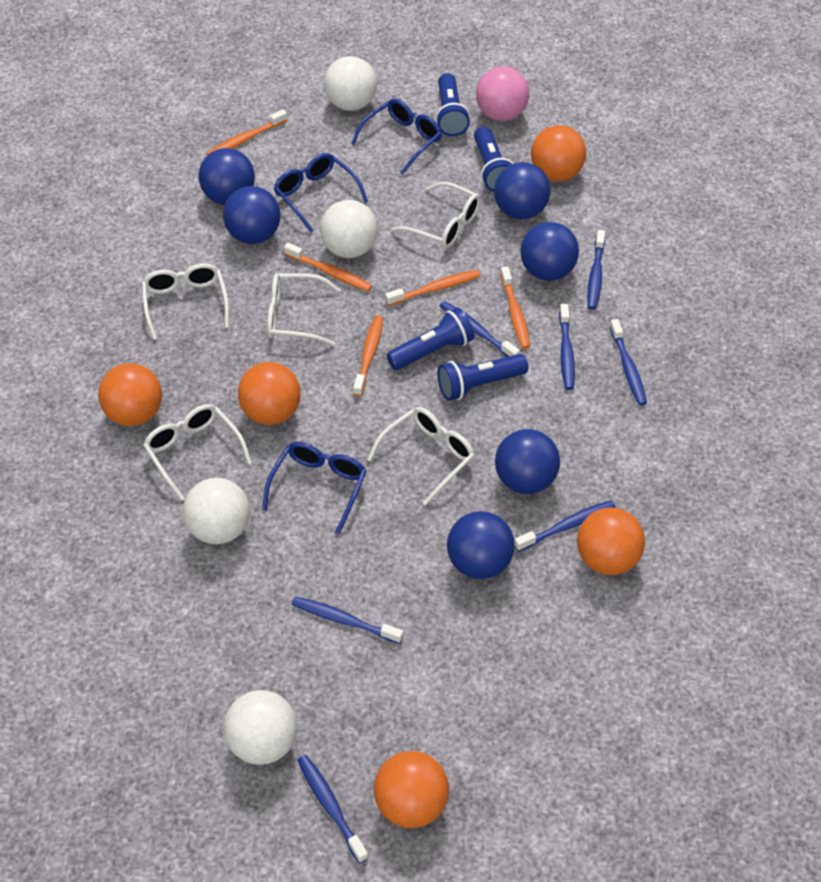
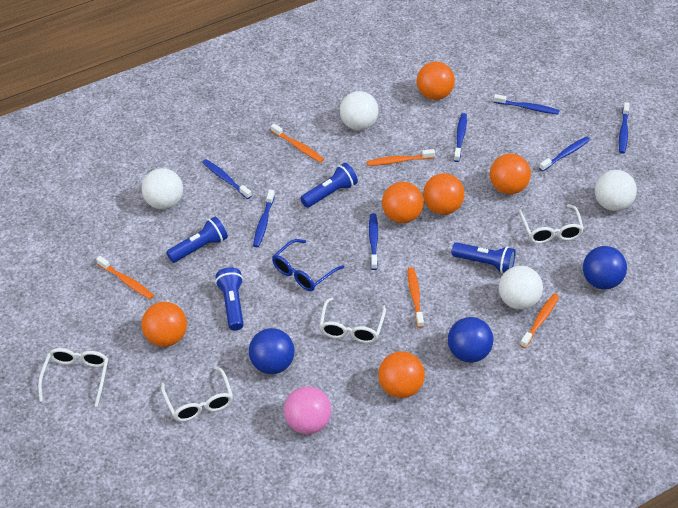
blue ball: 6 -> 3
blue glasses: 3 -> 1
orange ball: 5 -> 6
white glasses: 5 -> 4

